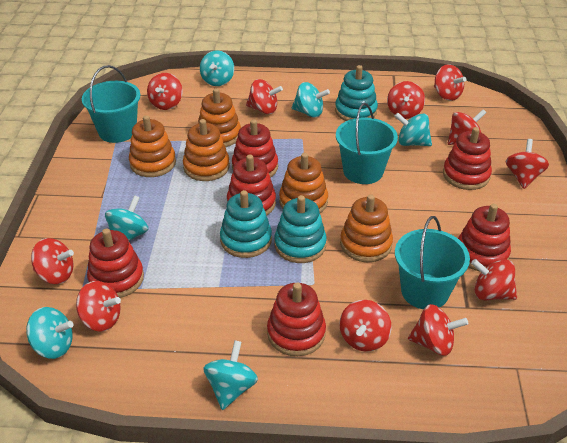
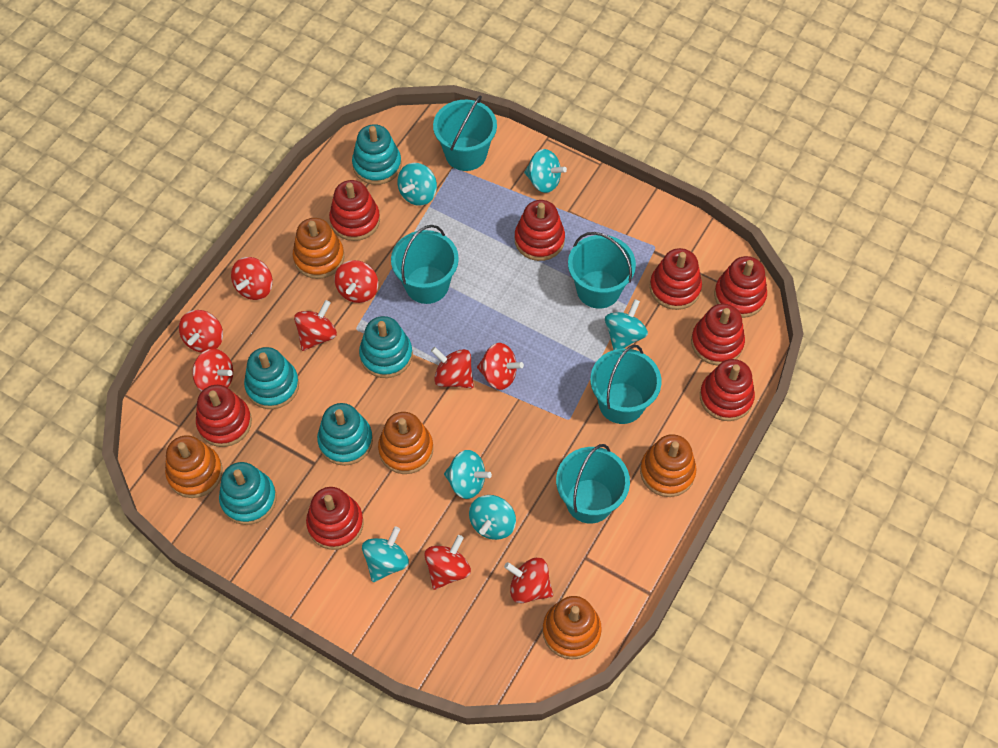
red spinning top: 11 -> 9
red stacking toy: 6 -> 8
turquoise bucket: 3 -> 5
turquoise stacking toy: 3 -> 5

